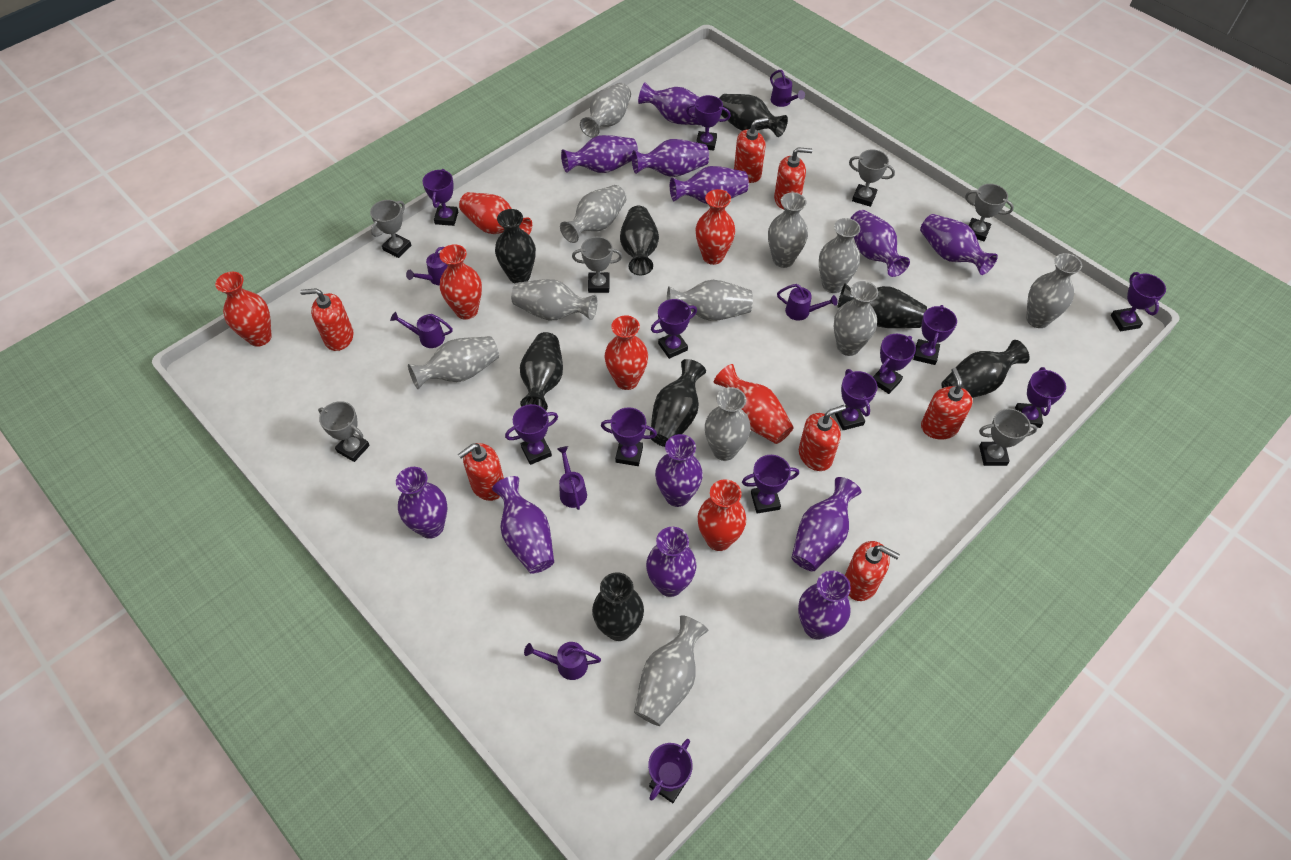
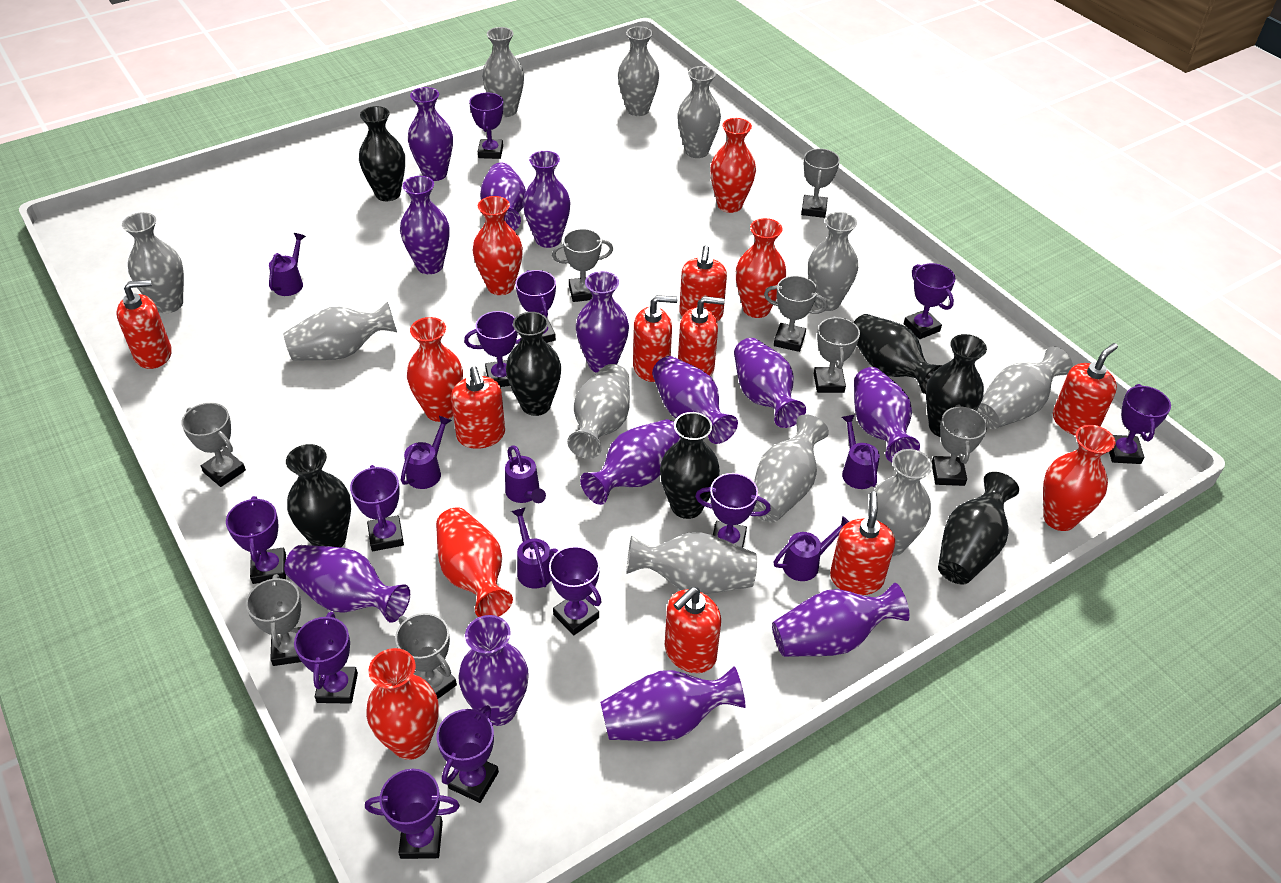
black vase: 8 -> 7
grey trophy: 6 -> 8
purple vase: 12 -> 13
red soap dispenser: 7 -> 8

